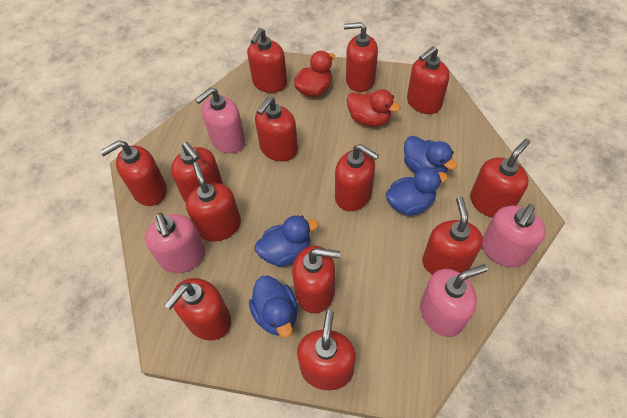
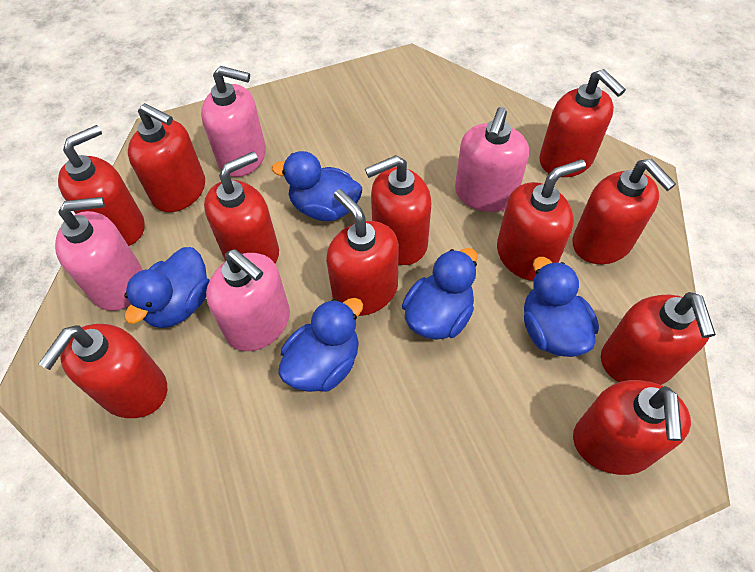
blue duck: 4 -> 5
red duck: 2 -> 0
red soap dispenser: 13 -> 11

